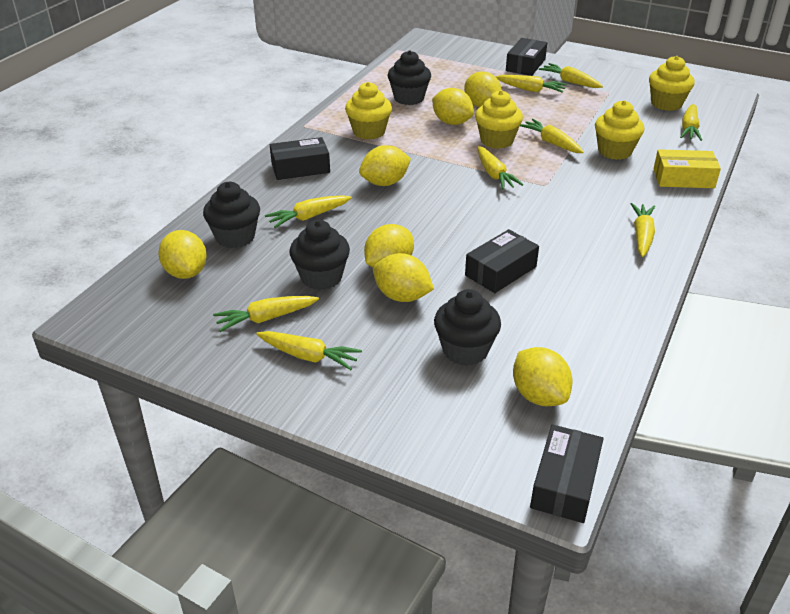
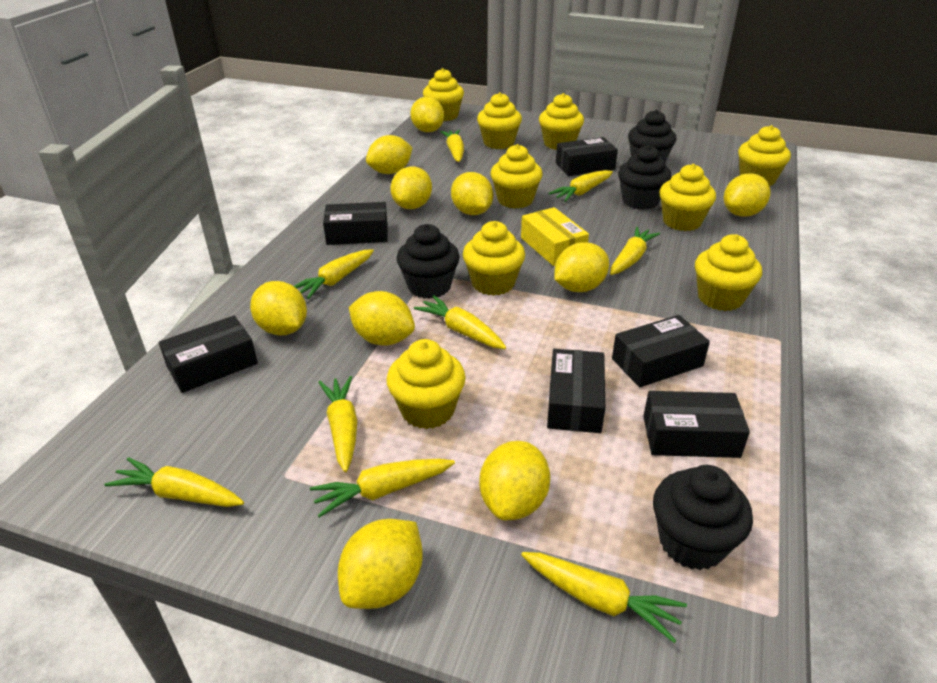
black box: 4 -> 6
yellow cupcake: 4 -> 9
yellow lemon: 7 -> 10

